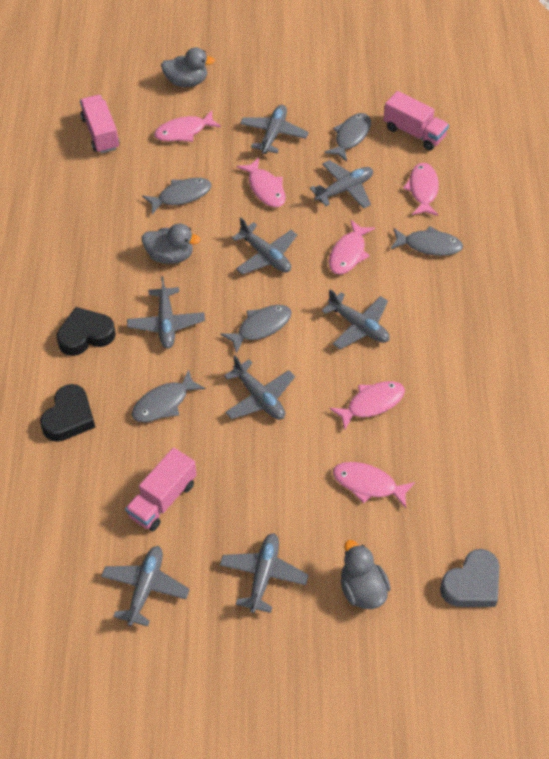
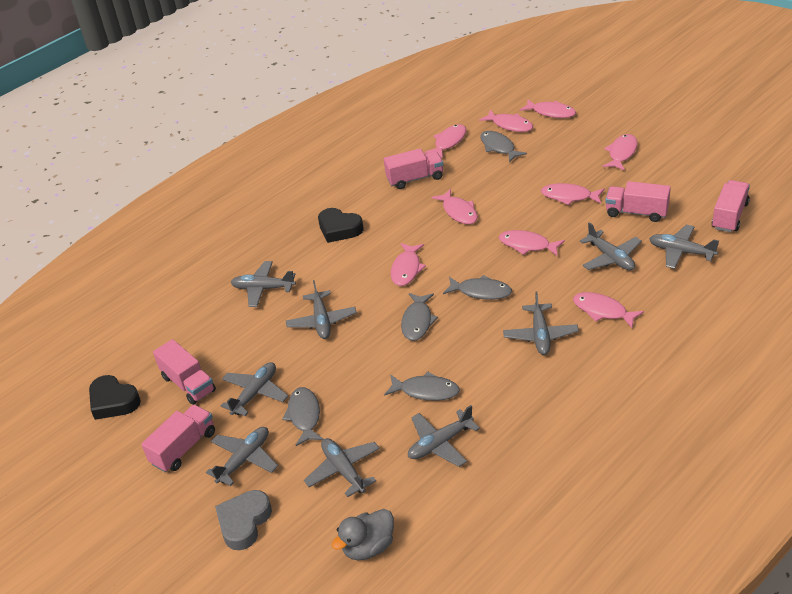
grey duck: 3 -> 1
grey plane: 8 -> 9
pink fish: 6 -> 9
pink truck: 3 -> 5

